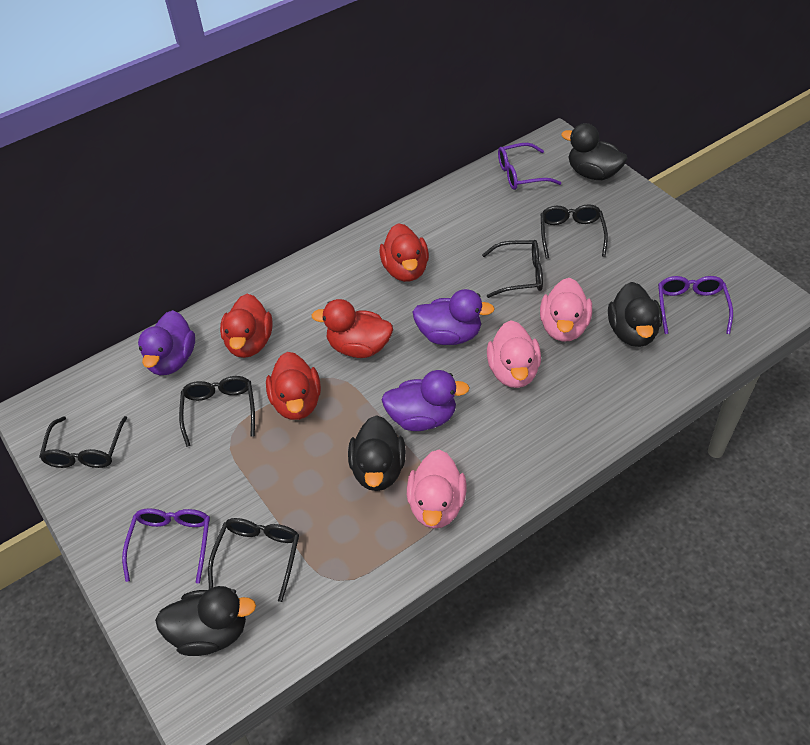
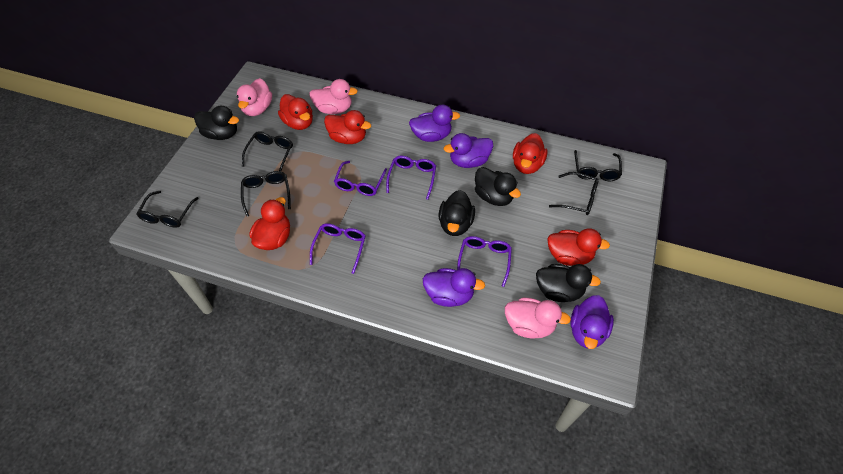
purple duck: 3 -> 4
purple glasses: 3 -> 4
red duck: 4 -> 5

